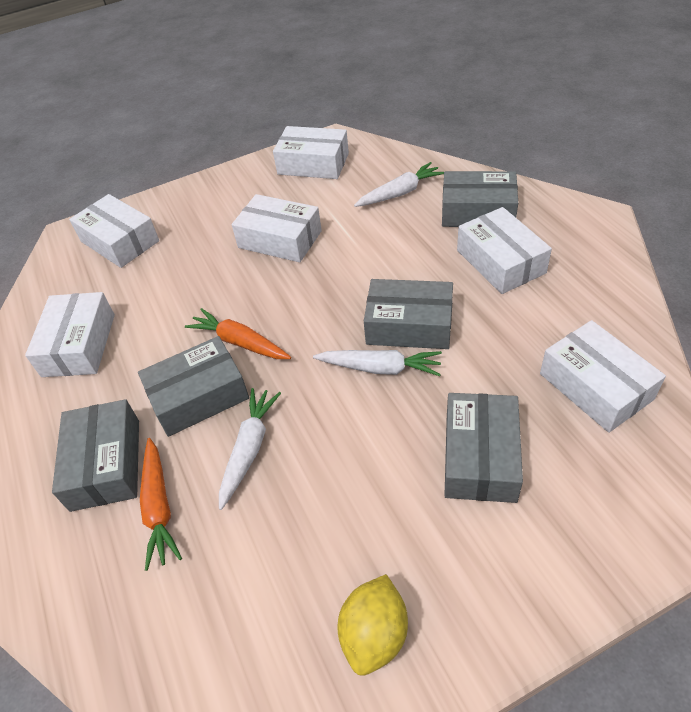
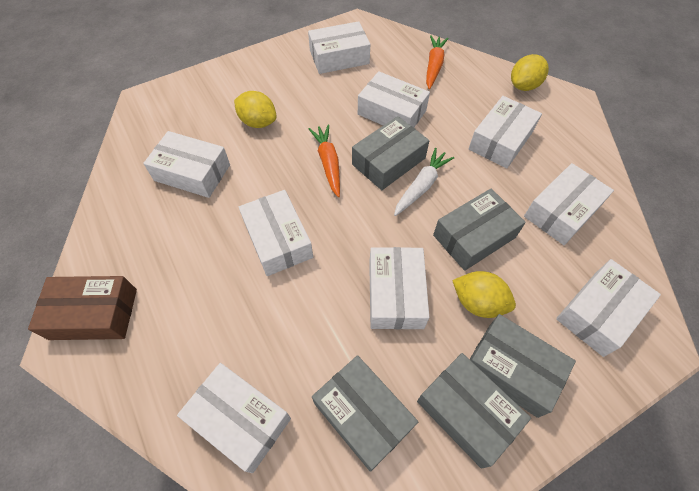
brown box: 0 -> 1
white box: 6 -> 9
white carrot: 3 -> 1
yellow lemon: 1 -> 3

